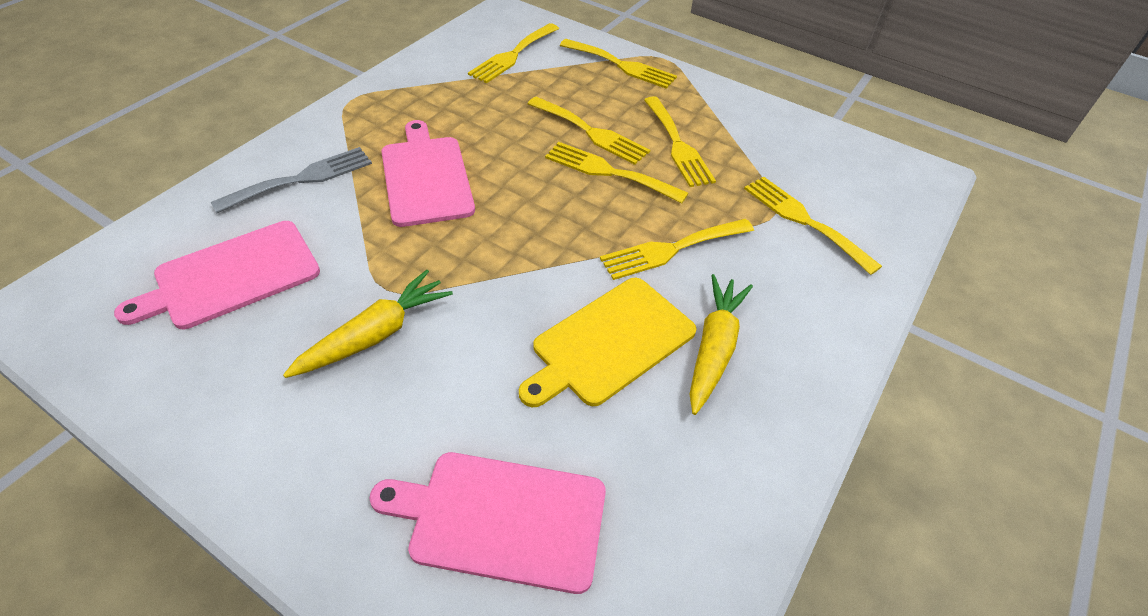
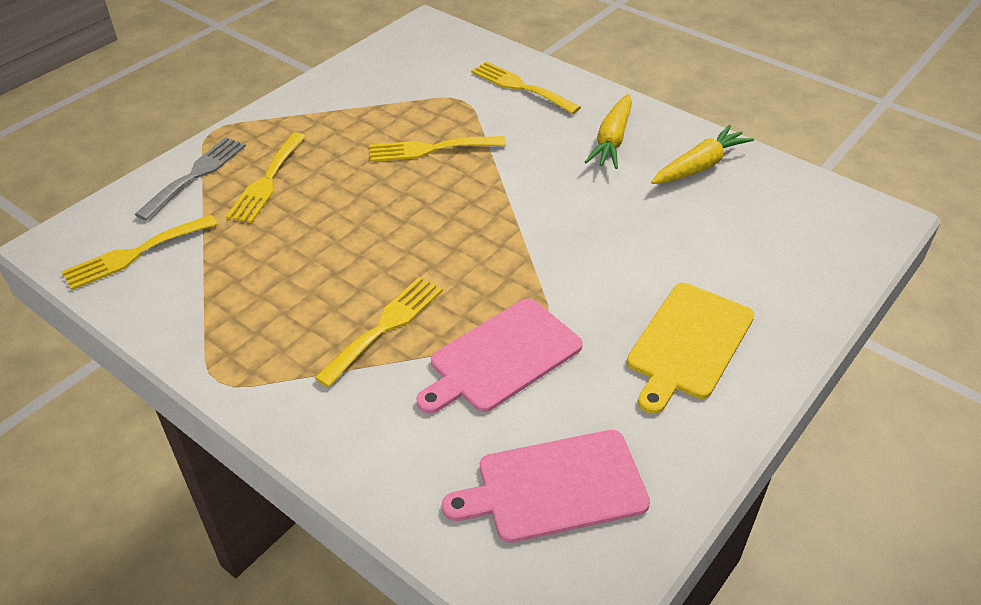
pink cutting board: 3 -> 2
yellow fork: 7 -> 5

